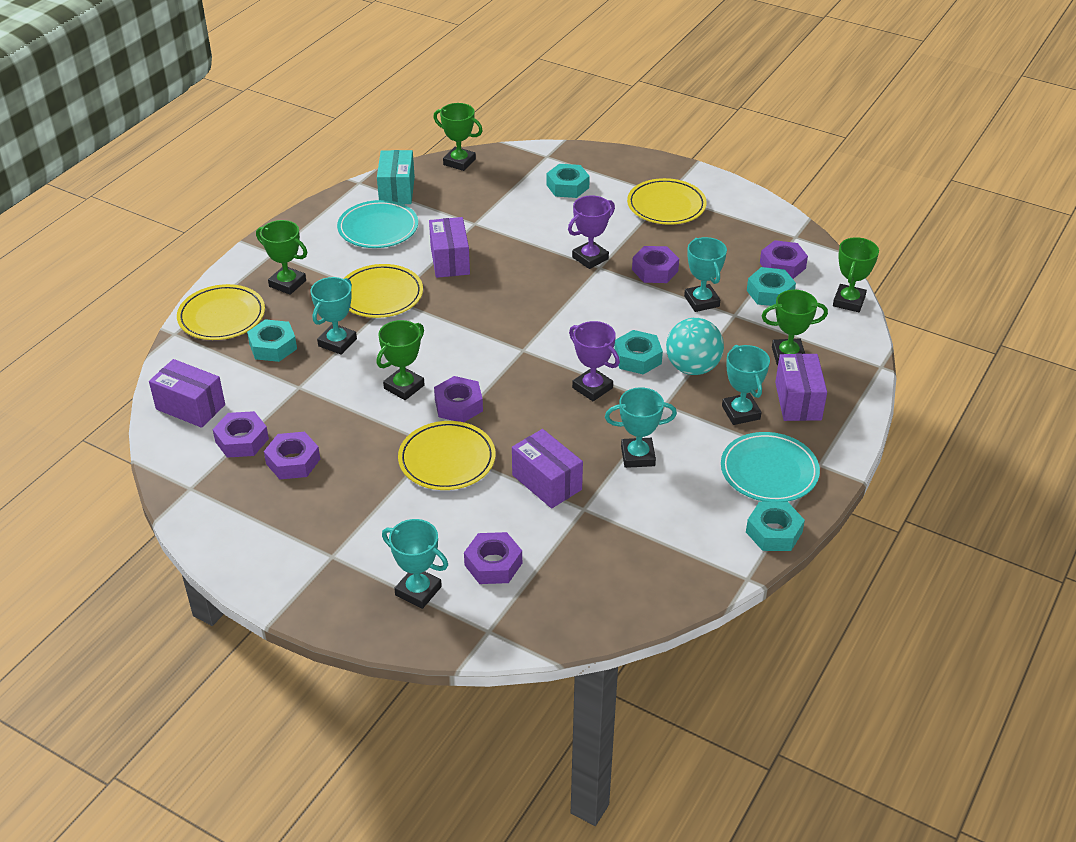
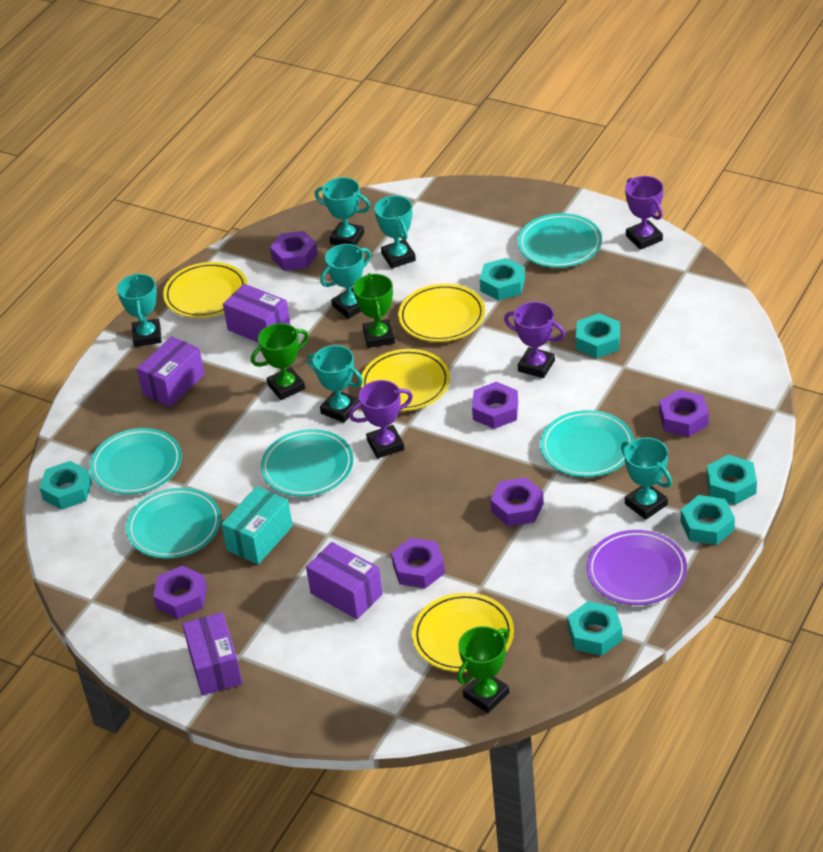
green trophy: 5 -> 3
purple plate: 0 -> 1
purple trophy: 2 -> 3
turquoise ball: 1 -> 0
turquoise nut: 5 -> 6
turquoise plate: 2 -> 5
turquoise trophy: 5 -> 6

